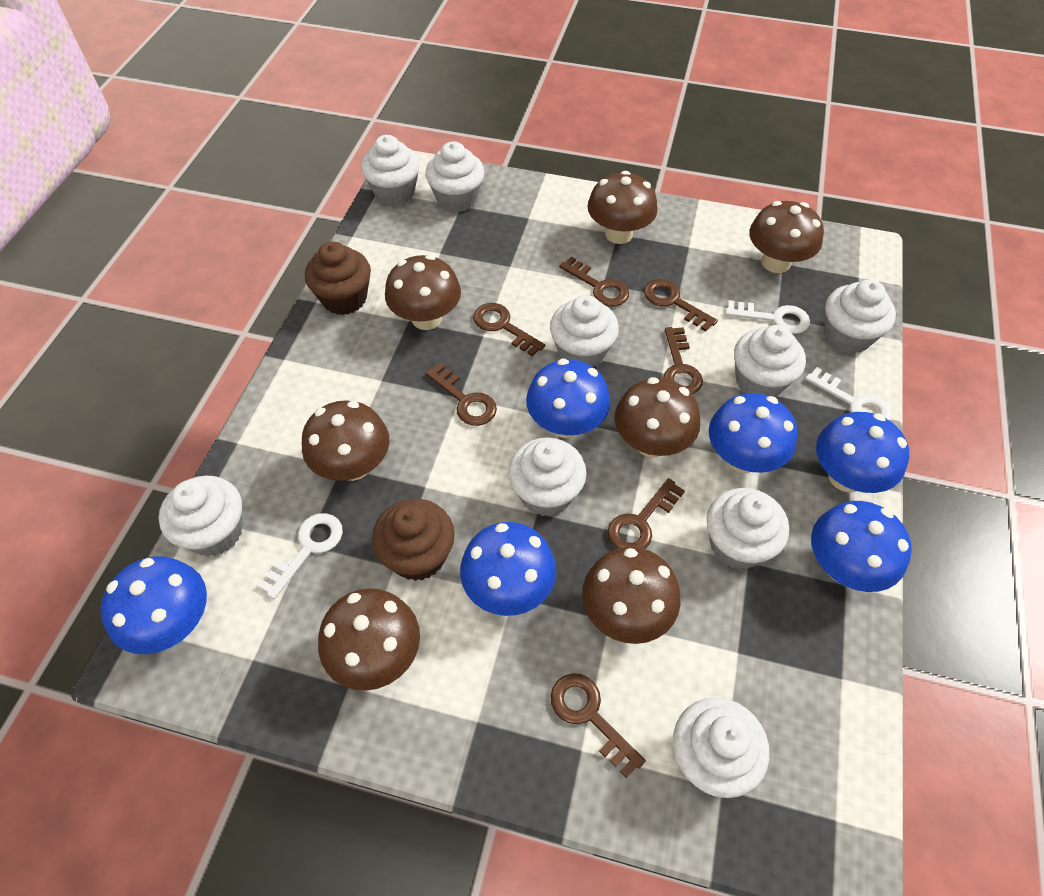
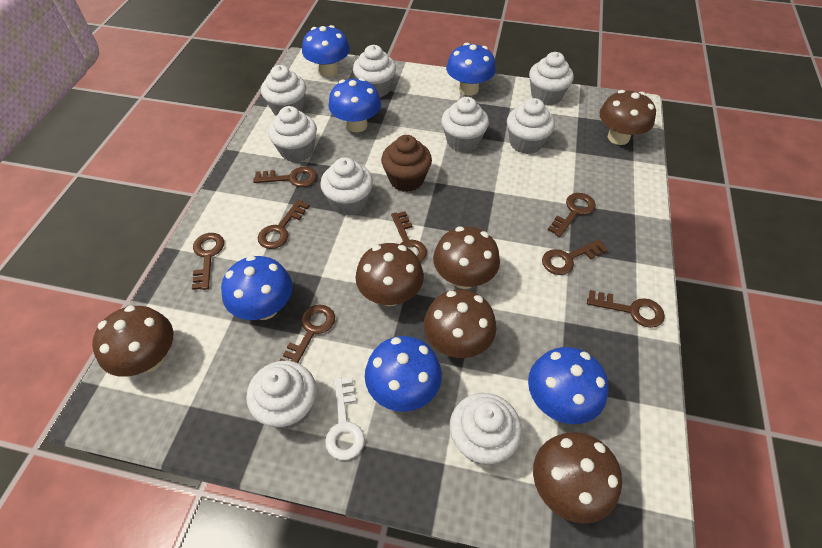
brown cupcake: 2 -> 1
brown key: 7 -> 8
brown mushroom: 7 -> 6
white key: 3 -> 1

